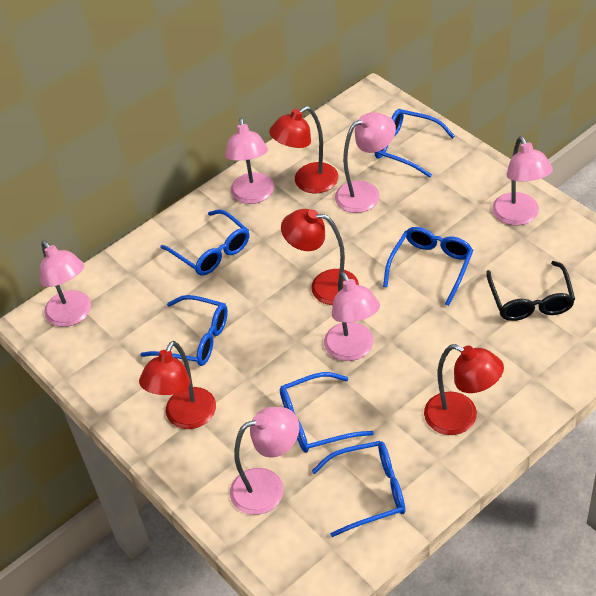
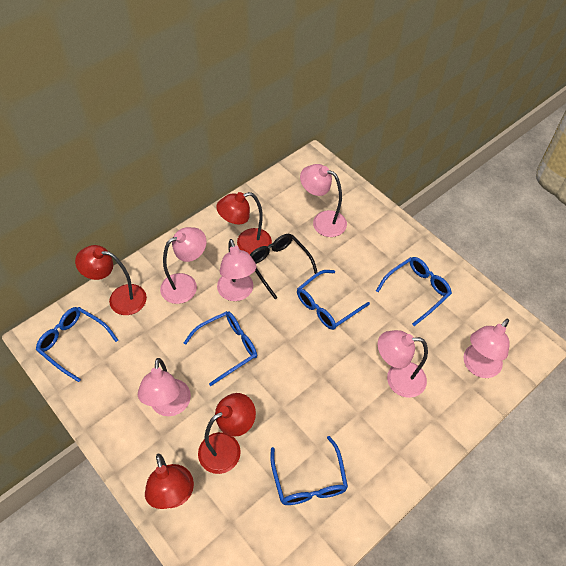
blue glasses: 6 -> 5

